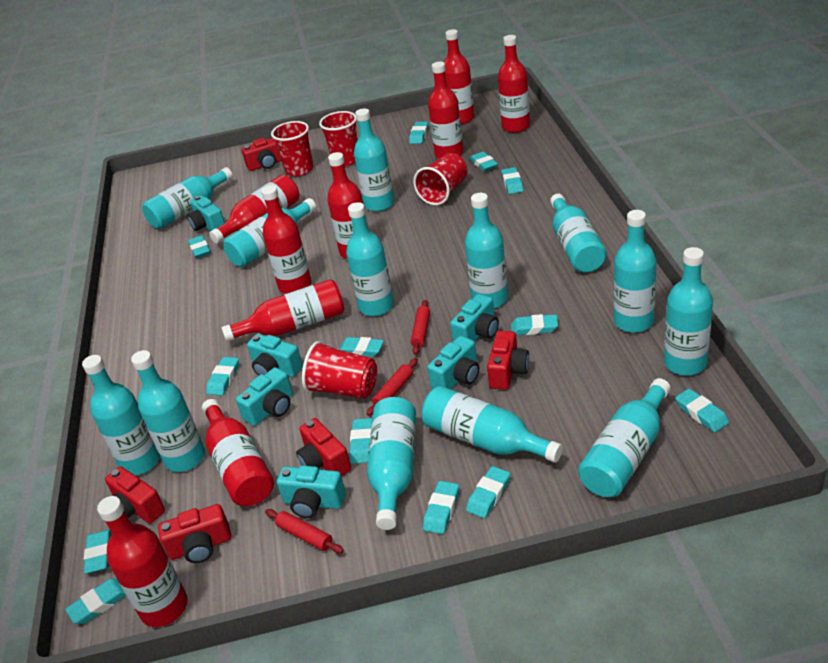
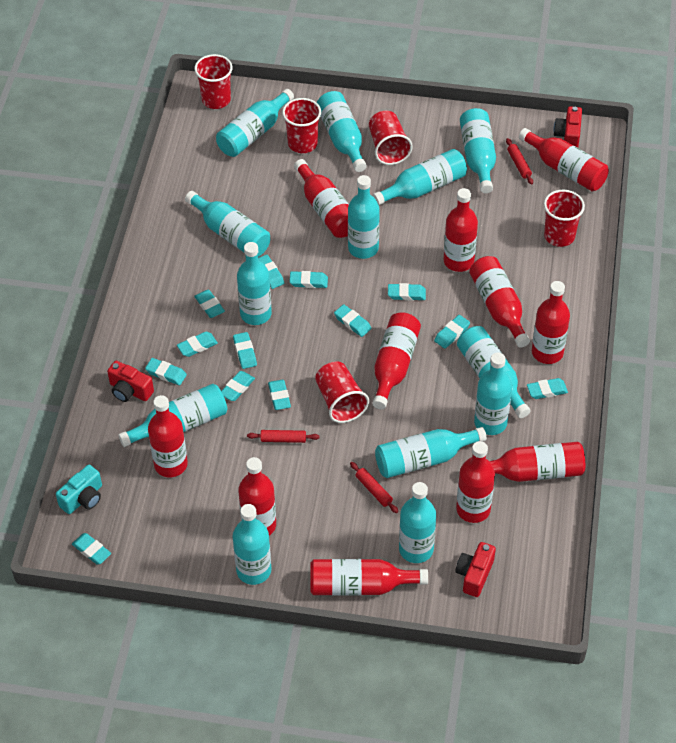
red bottle: 9 -> 11
red camera: 5 -> 3
red cup: 4 -> 5
turquoise camera: 6 -> 1

